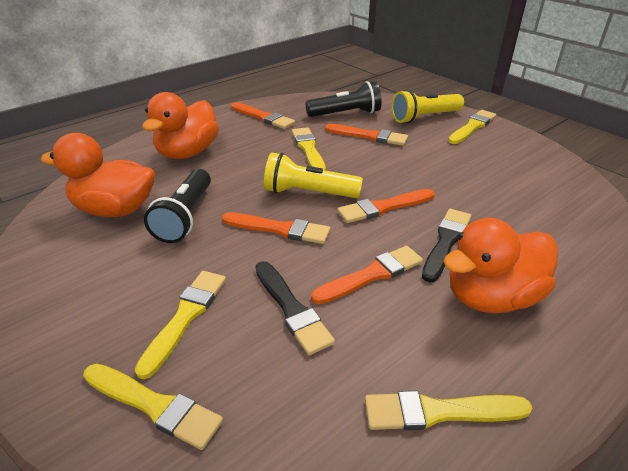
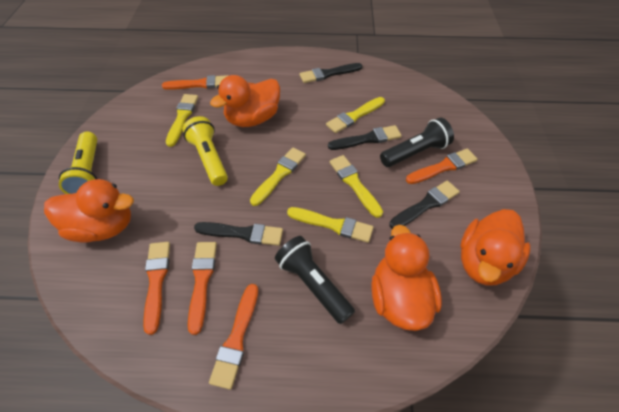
black brush: 2 -> 4
orange duck: 3 -> 4

